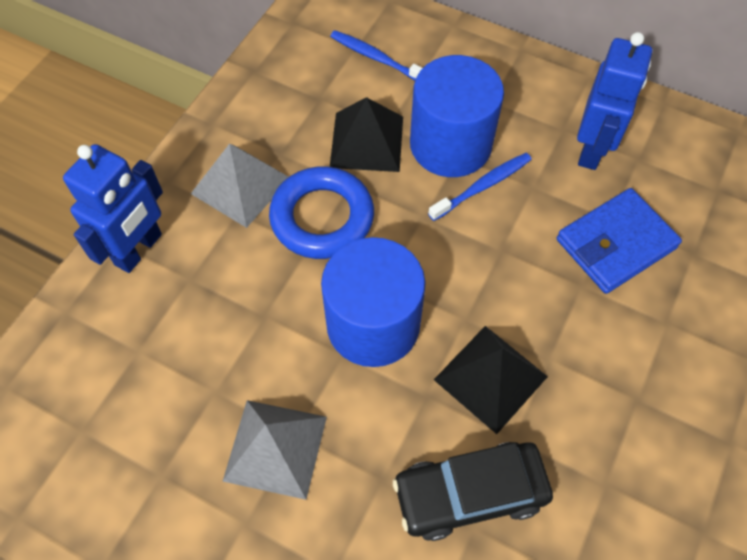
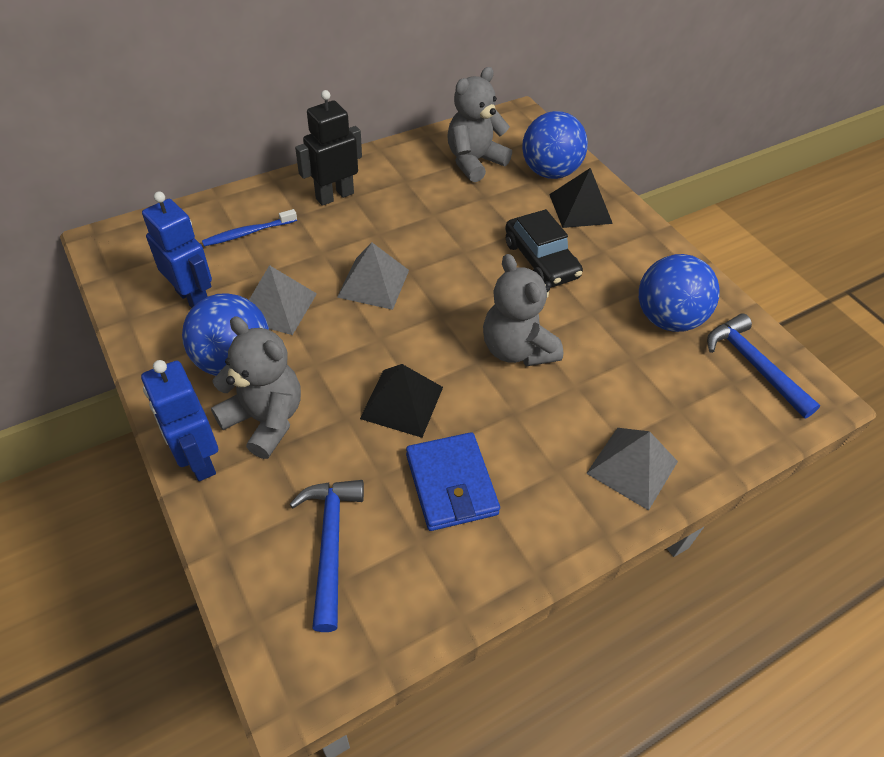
black robot: 0 -> 1
blue ball: 0 -> 3
blue cylinder: 2 -> 0
blue hammer: 0 -> 2
blue ring: 1 -> 0
blue toothbrush: 2 -> 1
grey pyramid: 2 -> 3
grey teddy bear: 0 -> 3

